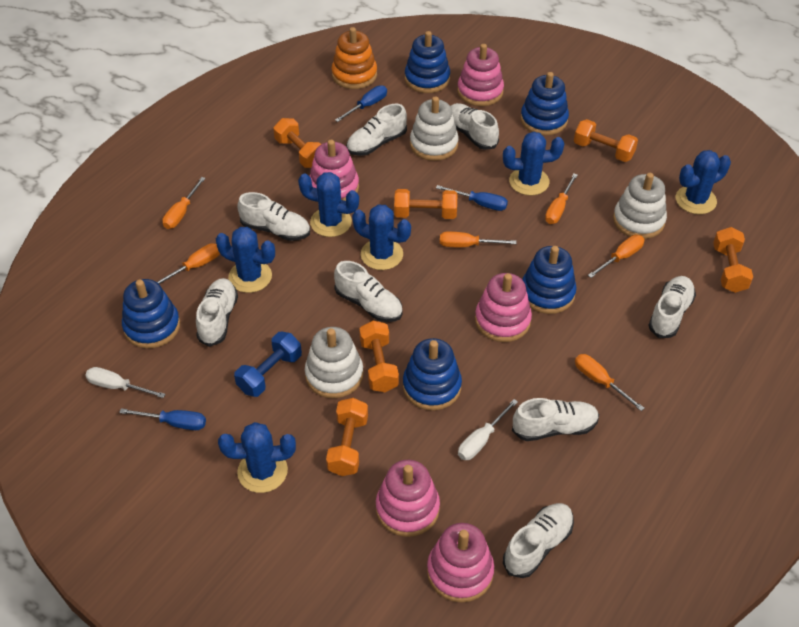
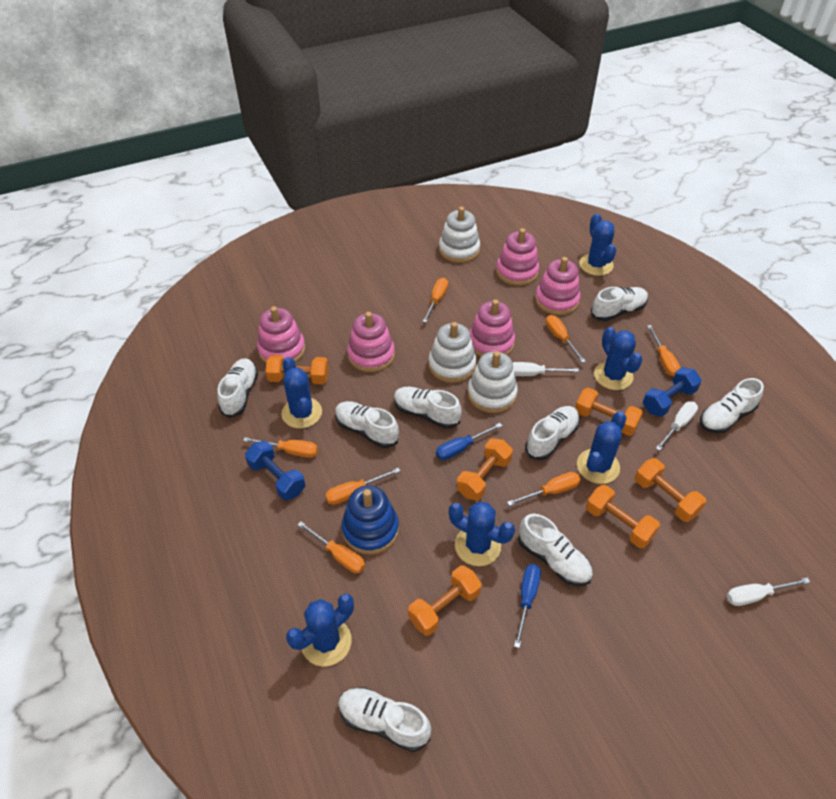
blue dumbbell: 1 -> 2
blue screwdriver: 3 -> 2
blue stacking toy: 5 -> 1
orange screwdriver: 6 -> 7
orange stacking toy: 1 -> 0
white screwdriver: 2 -> 3

